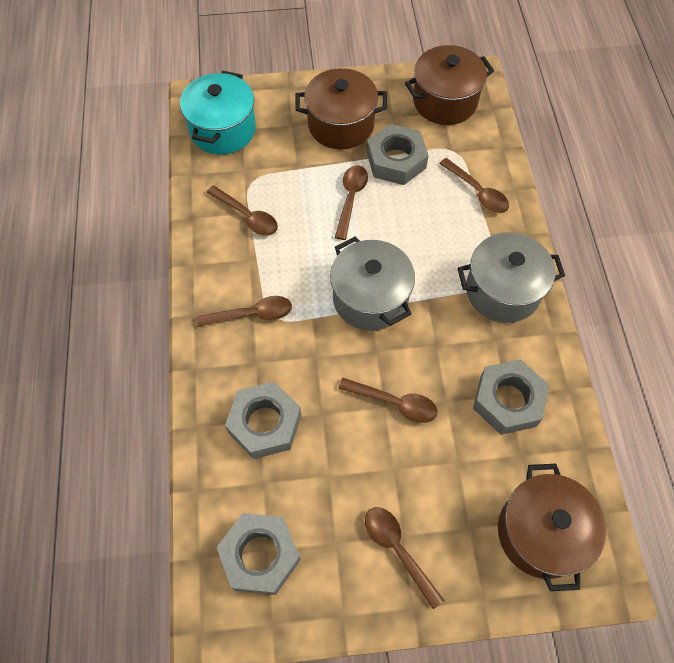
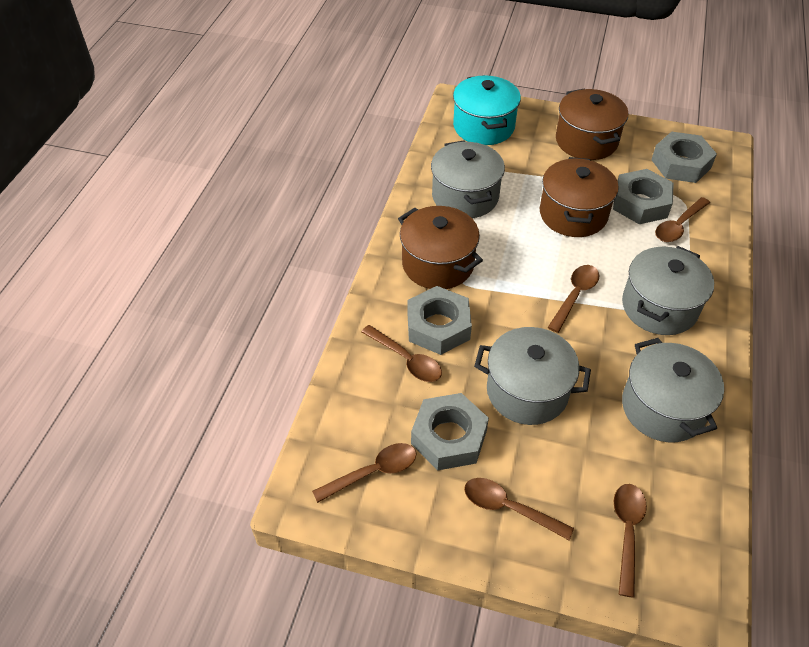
grey pot: 2 -> 4

